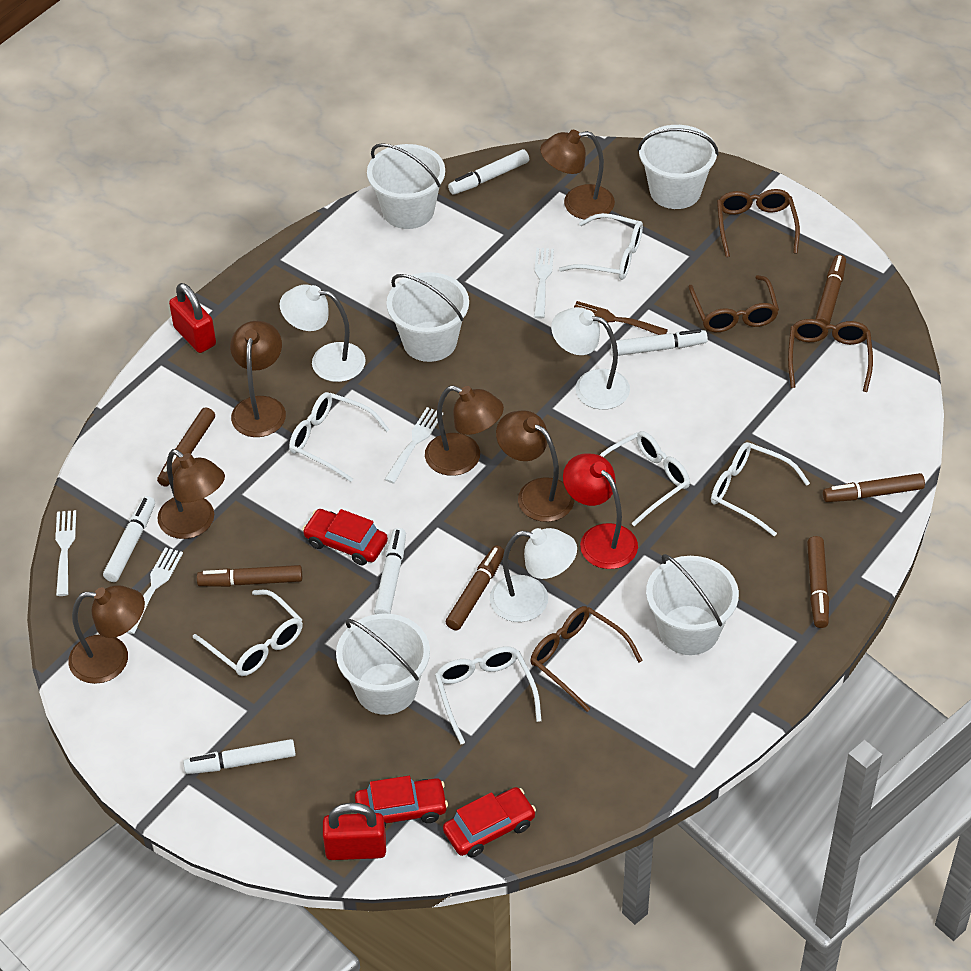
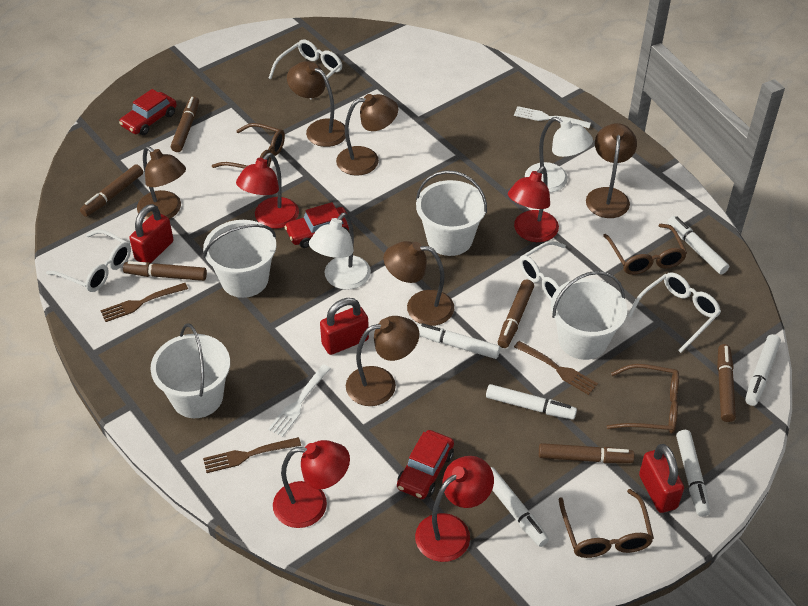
brown fork: 1 -> 3
red lamp: 1 -> 4
red padlock: 2 -> 3
white bucket: 5 -> 4
white fork: 4 -> 2
white glasses: 6 -> 4
white lamp: 3 -> 2
white marker: 5 -> 6

